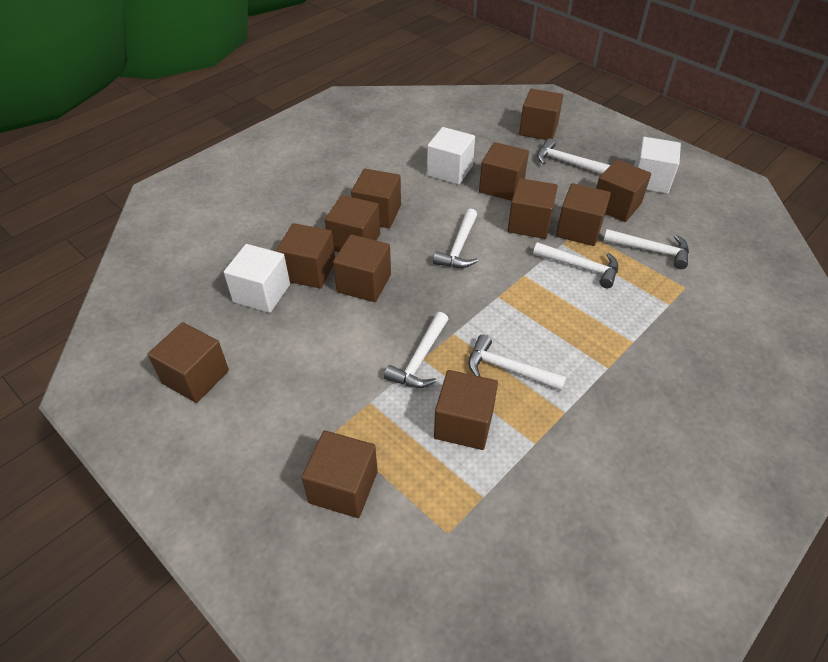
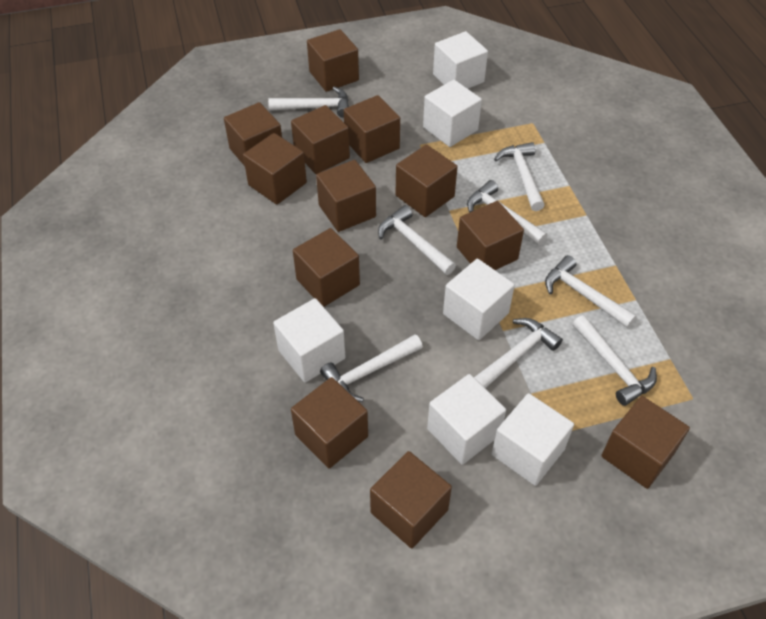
white cube: 3 -> 6
white hammer: 6 -> 8

